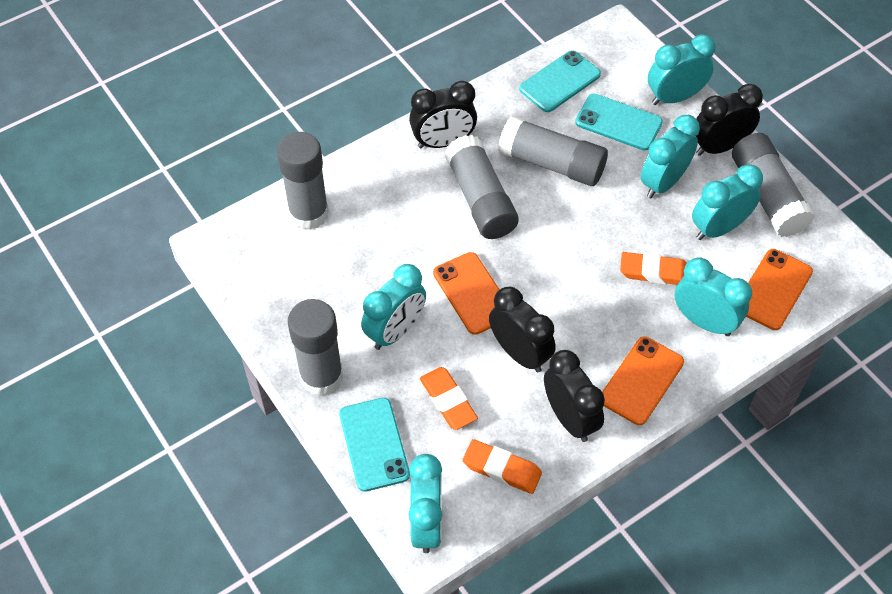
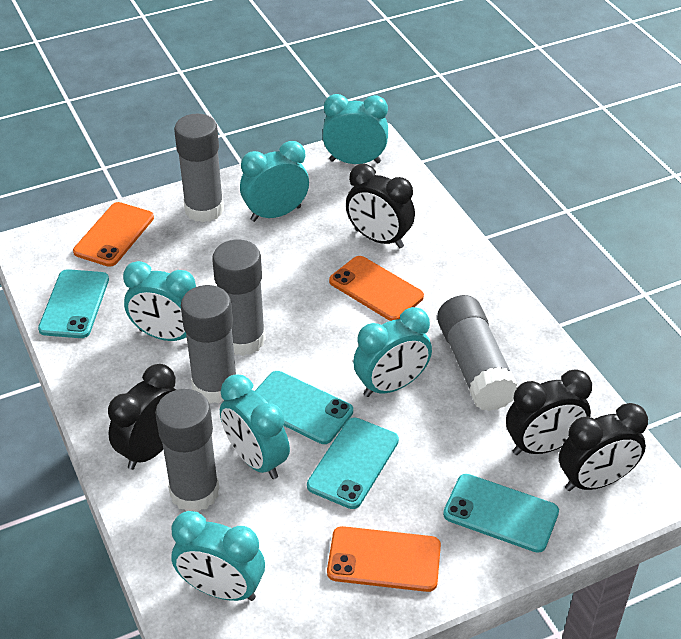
orange eraser: 3 -> 0
turquoise phone: 3 -> 4

